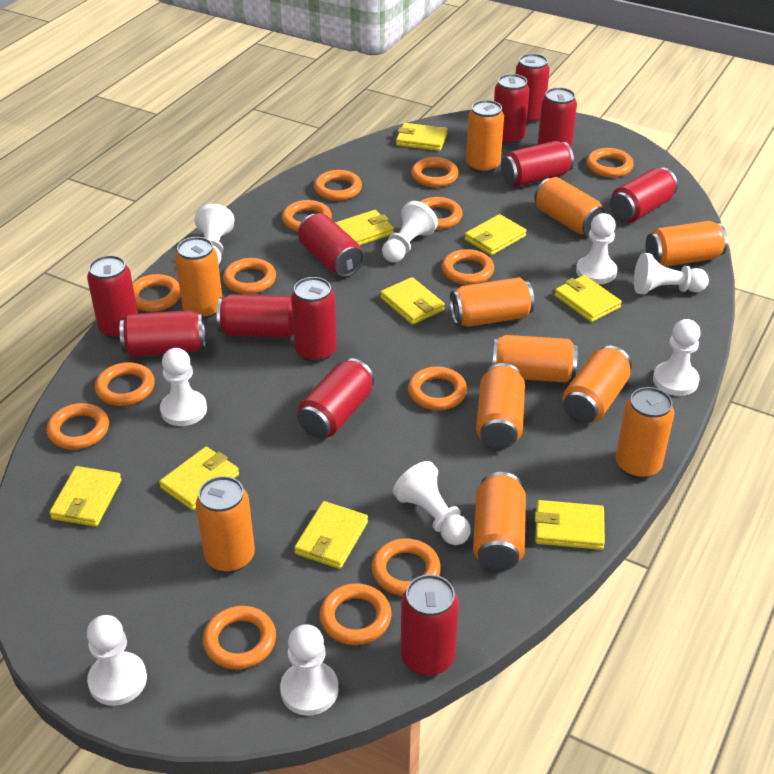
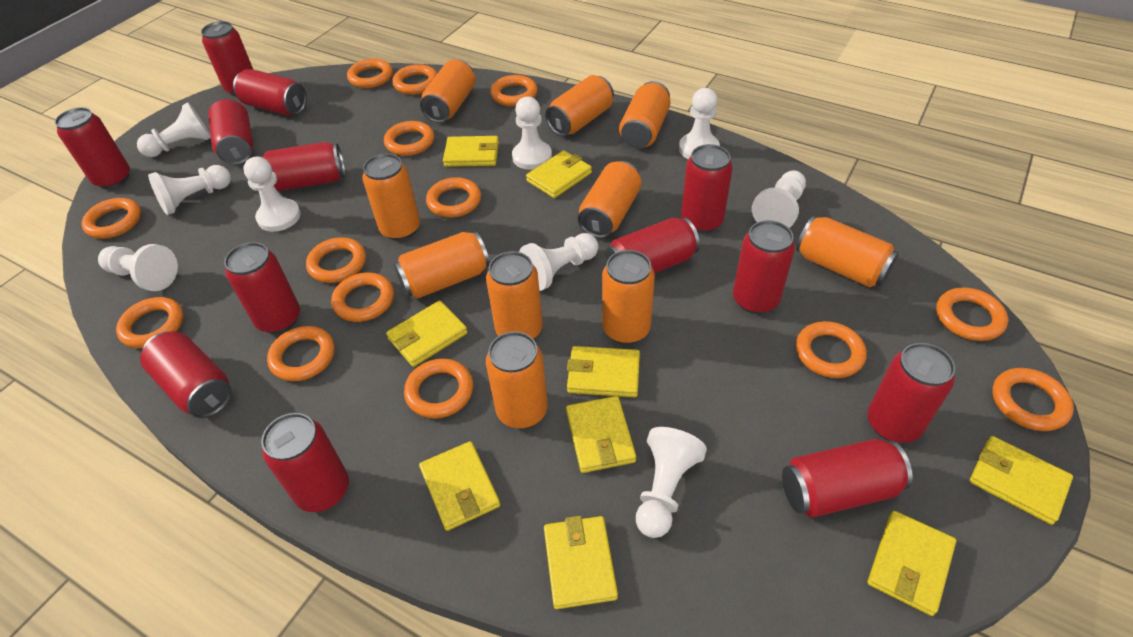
orange can: 11 -> 10
red can: 12 -> 13

